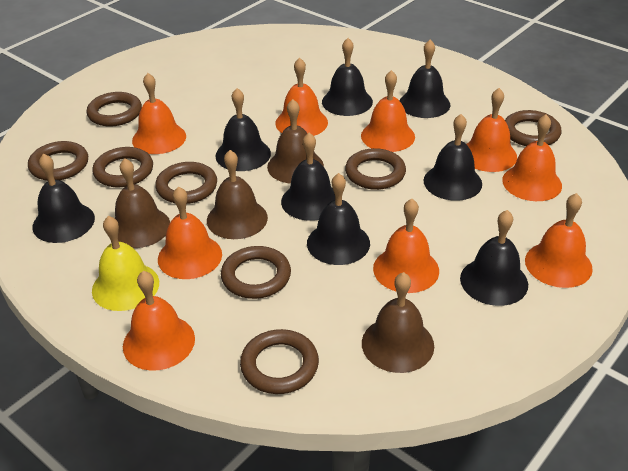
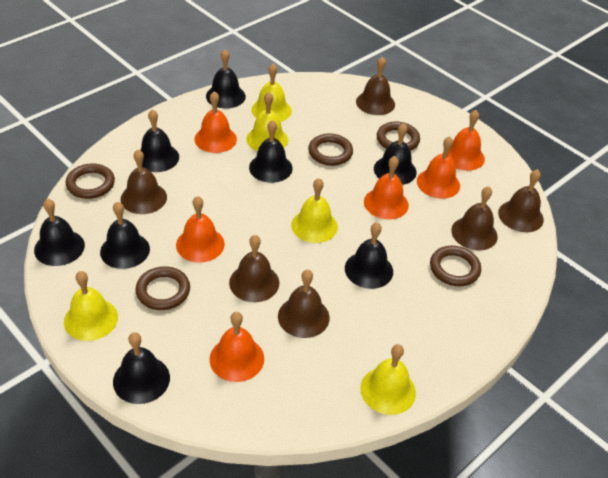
brown bell: 4 -> 6
brown ring: 8 -> 5
orange bell: 9 -> 6
yellow bell: 1 -> 5

